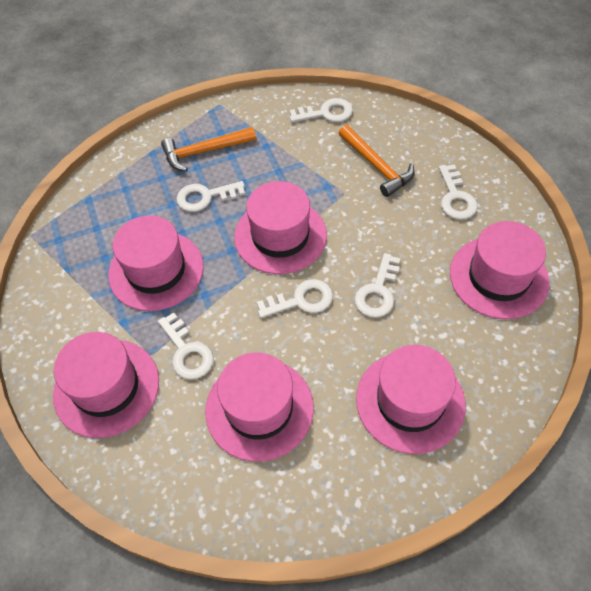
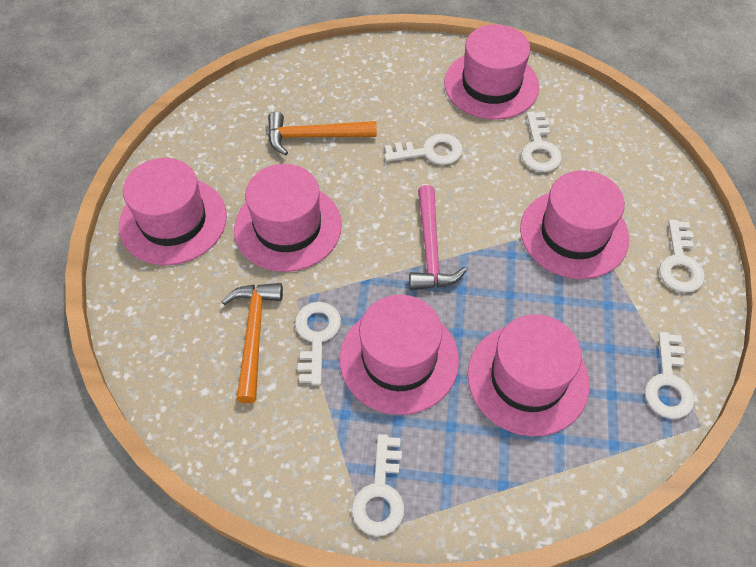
pink hammer: 0 -> 1

